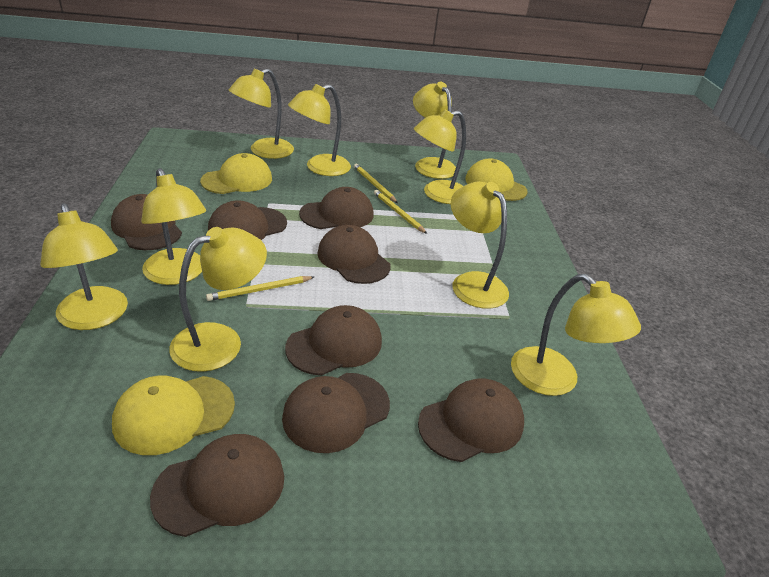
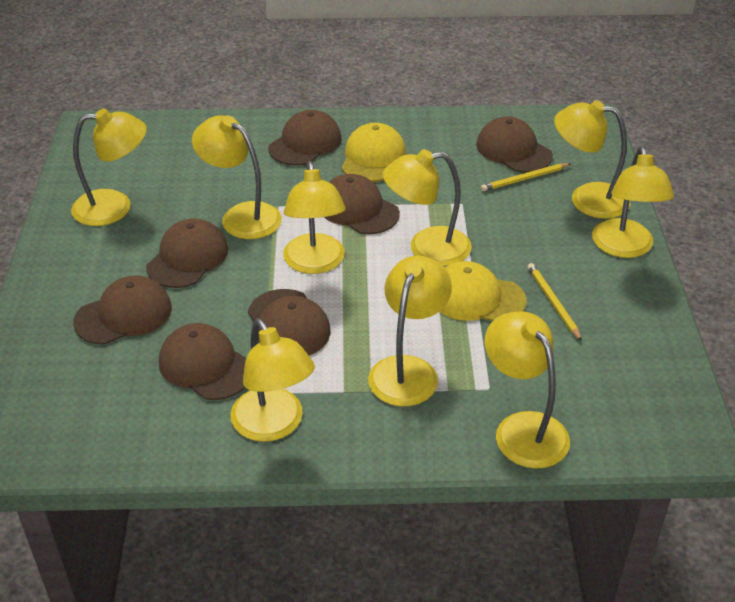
brown cap: 8 -> 7
yellow cap: 3 -> 2
yellow pencil: 3 -> 2

